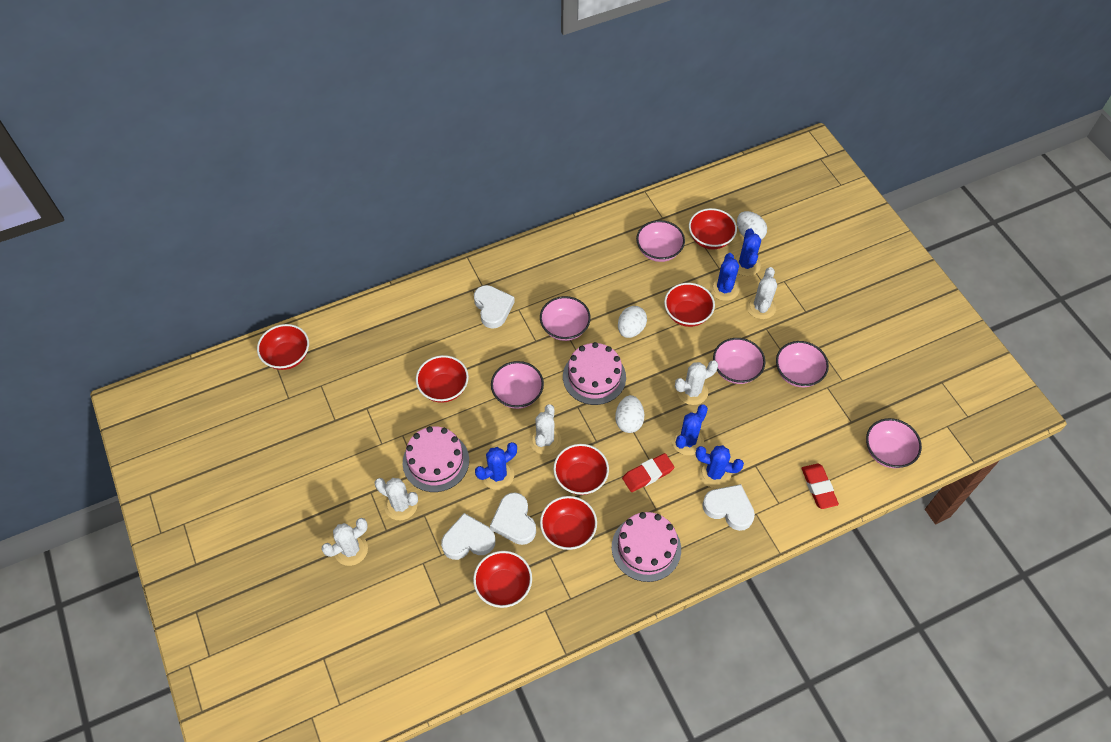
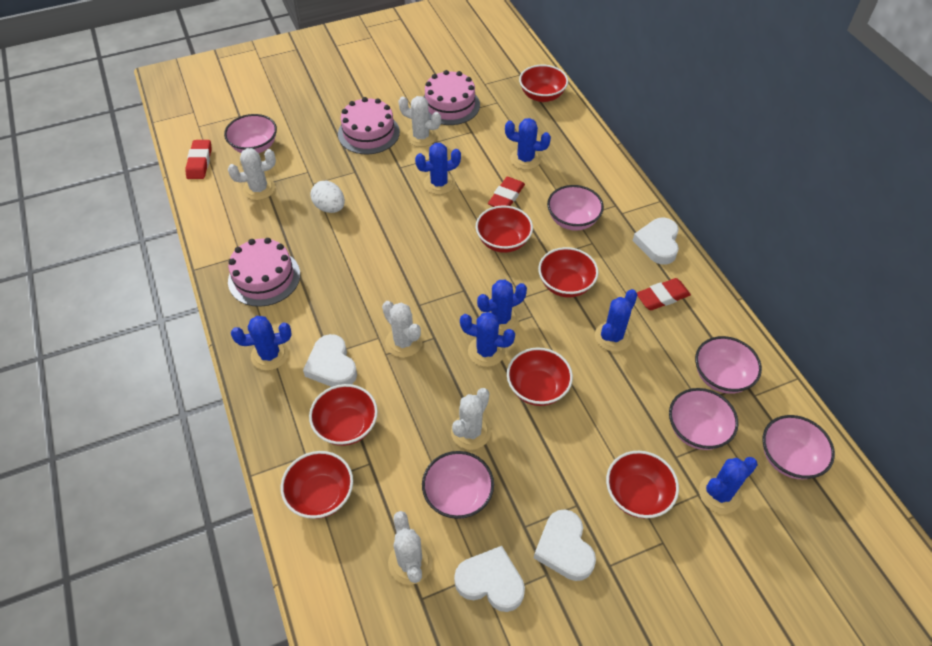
blue cactus: 5 -> 7
red eraser: 2 -> 3
white egg: 3 -> 1

